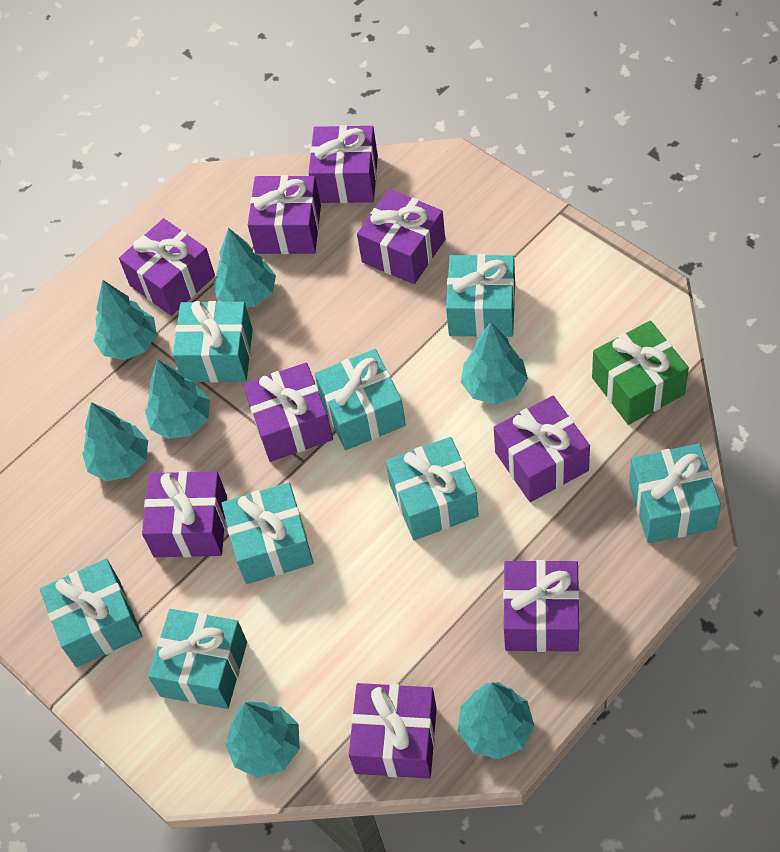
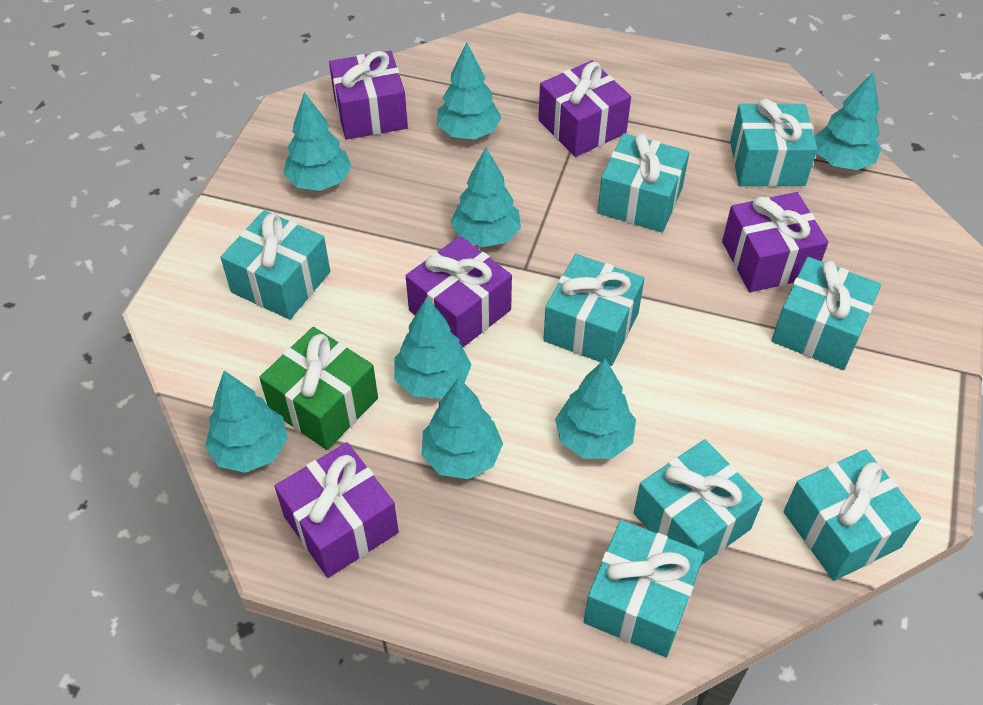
purple gift: 9 -> 5
turquoise tree: 7 -> 8

